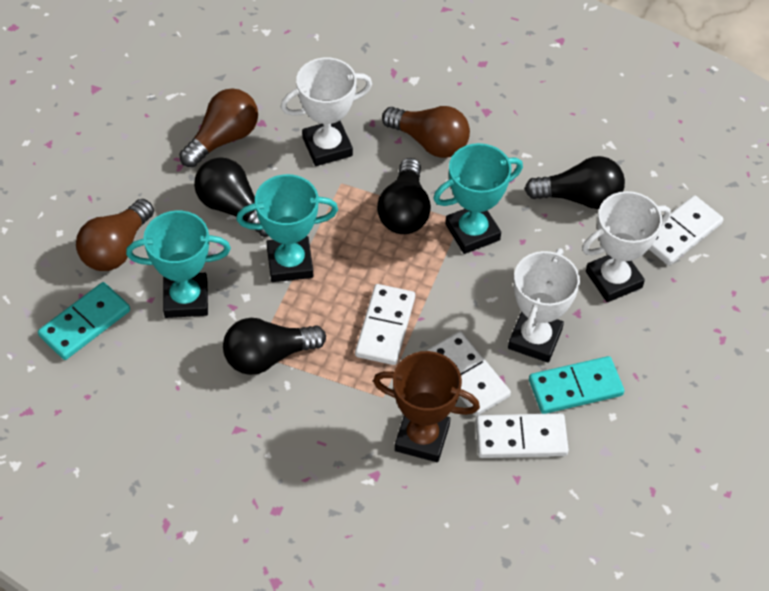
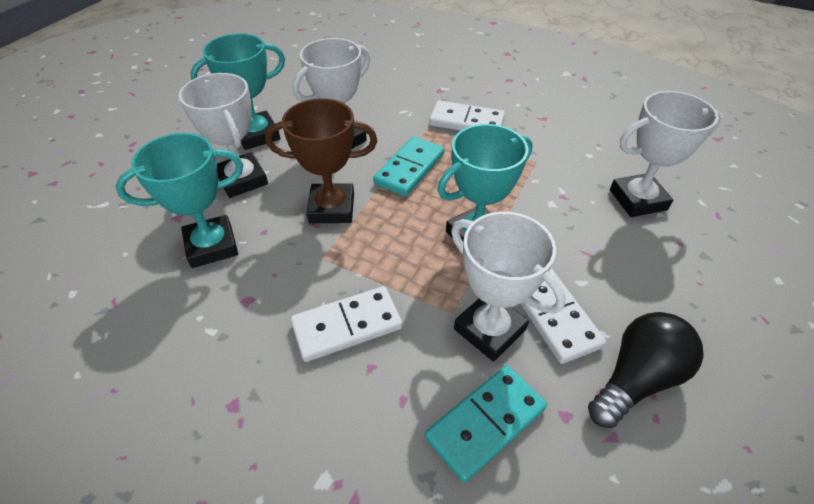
black light bulb: 4 -> 1
brown light bulb: 3 -> 0
white domino: 4 -> 3
white trophy: 3 -> 4

